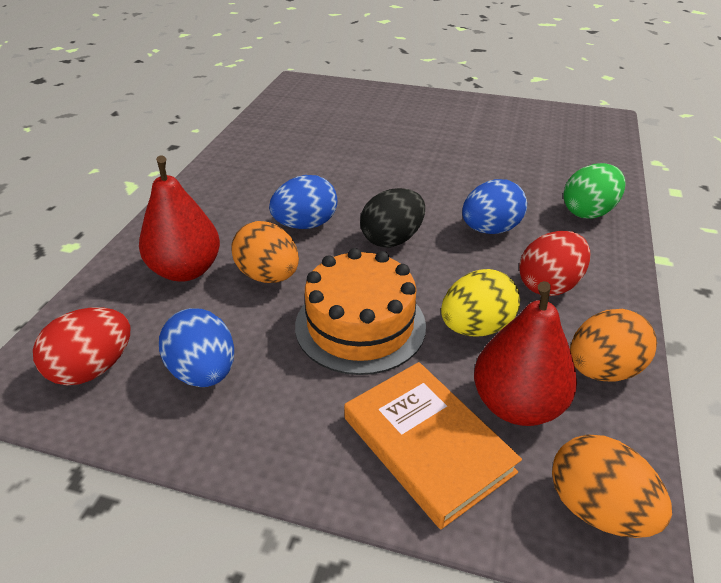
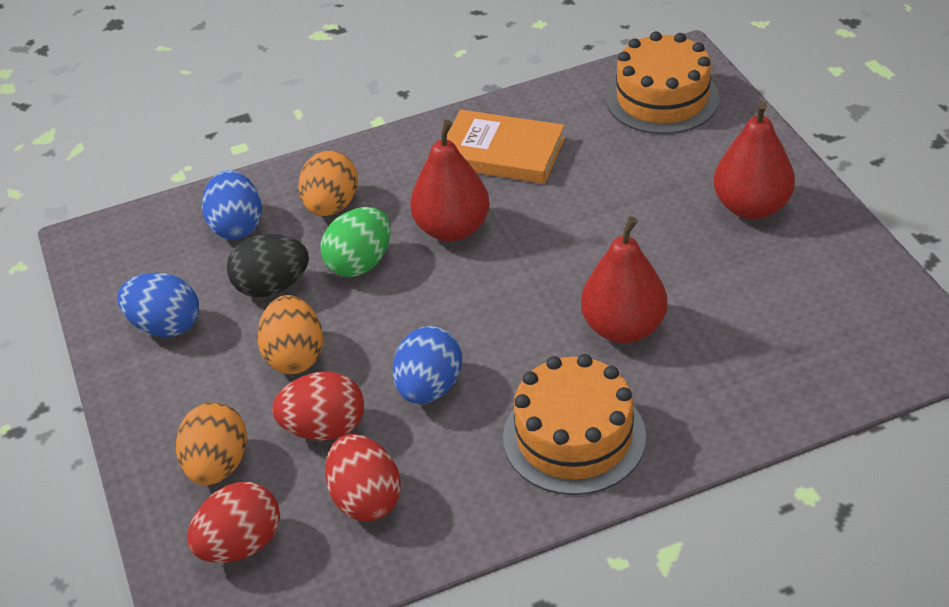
orange cake: 1 -> 2
red egg: 2 -> 3
red pear: 2 -> 3
yellow egg: 1 -> 0

